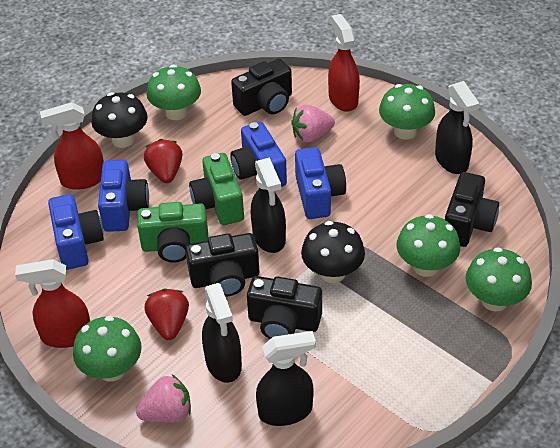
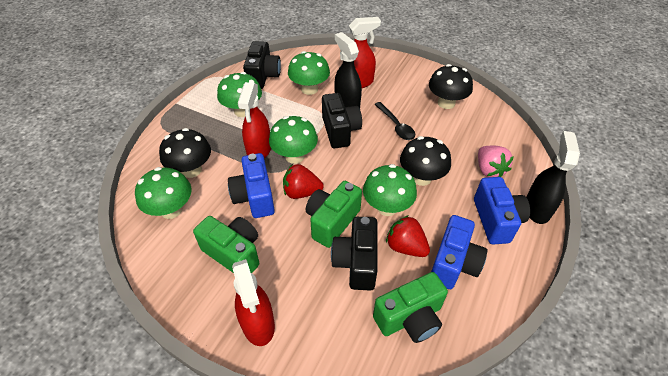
black camera: 4 -> 3
black mushroom: 2 -> 3
black spoon: 0 -> 1
black spray bottle: 4 -> 2
blue camera: 4 -> 3
green camera: 2 -> 3
pink strawberry: 2 -> 1

